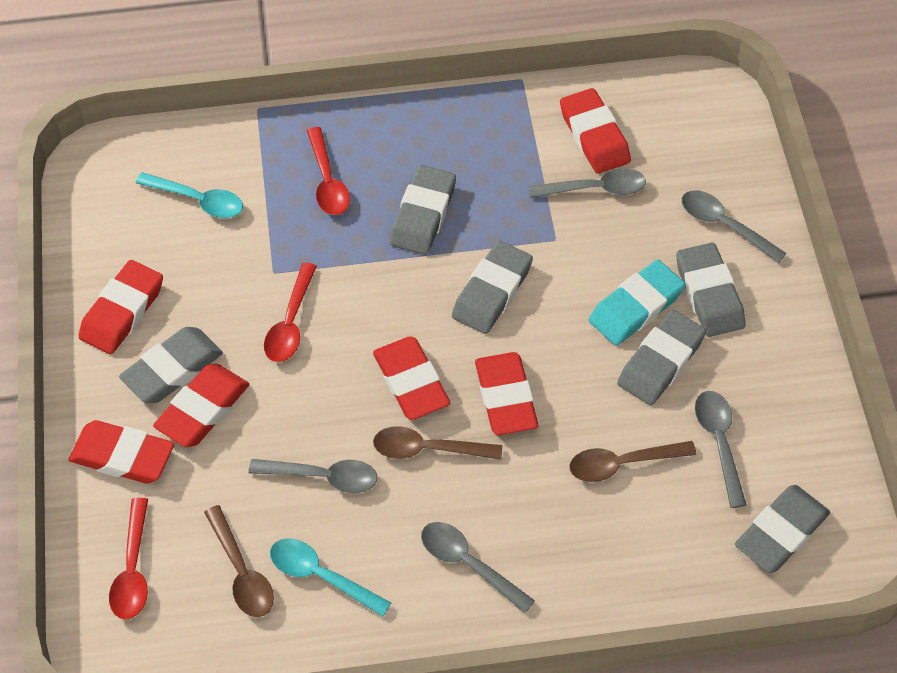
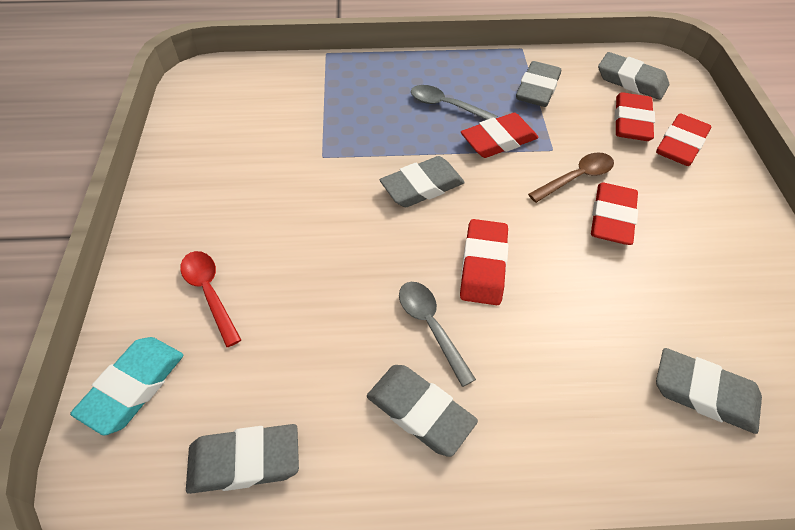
brown spoon: 3 -> 1
grey spoon: 5 -> 2
red eraser: 6 -> 5
red spoon: 3 -> 1
turquoise spoon: 2 -> 0

